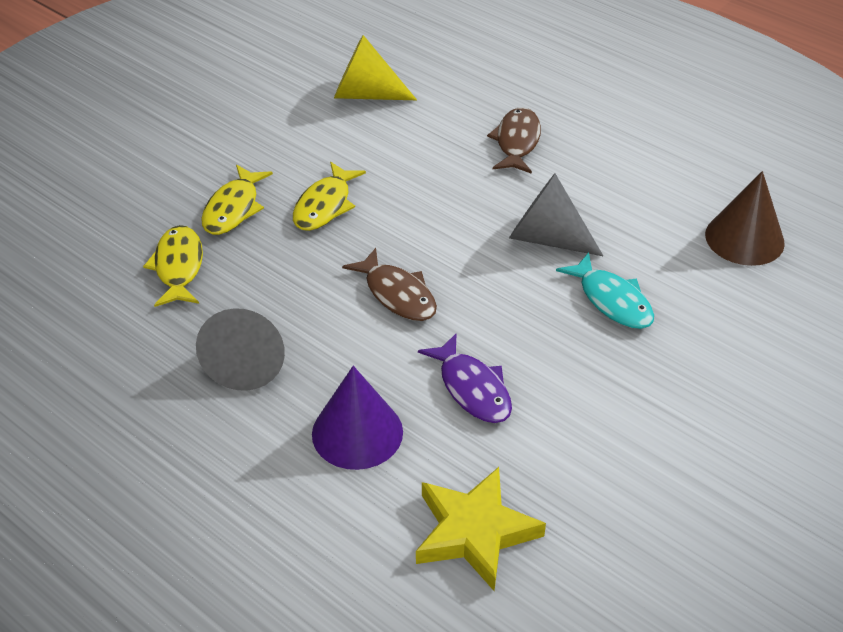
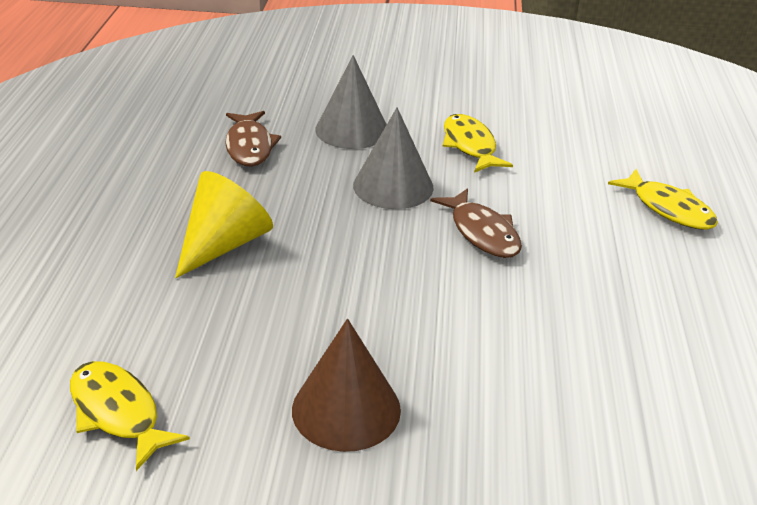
purple cone: 1 -> 0
purple fish: 1 -> 0
turquoise fish: 1 -> 0
yellow star: 1 -> 0

